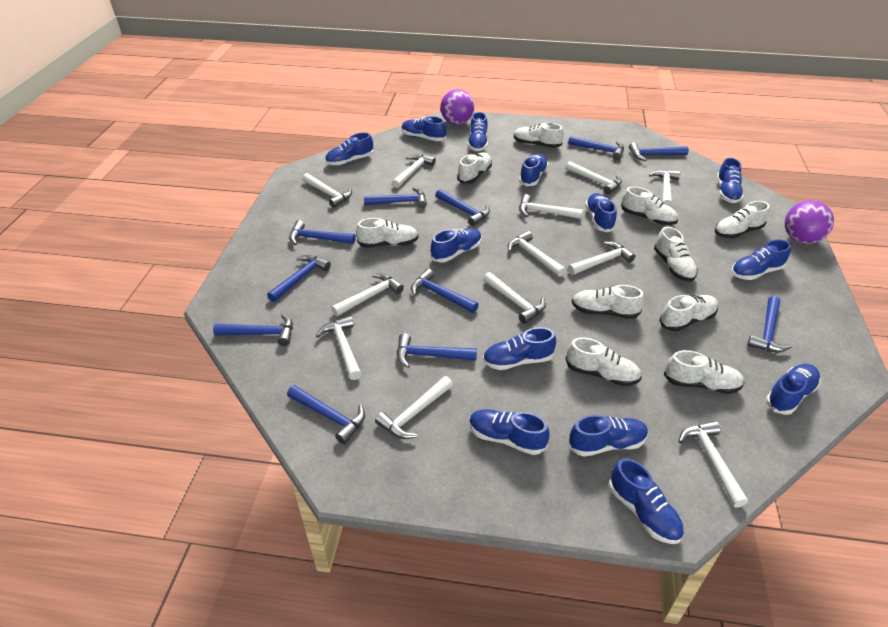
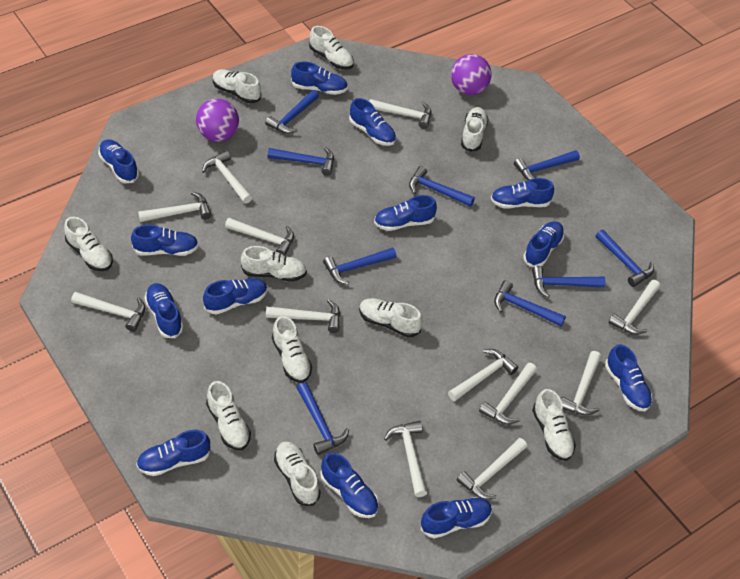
blue hammer: 11 -> 9

